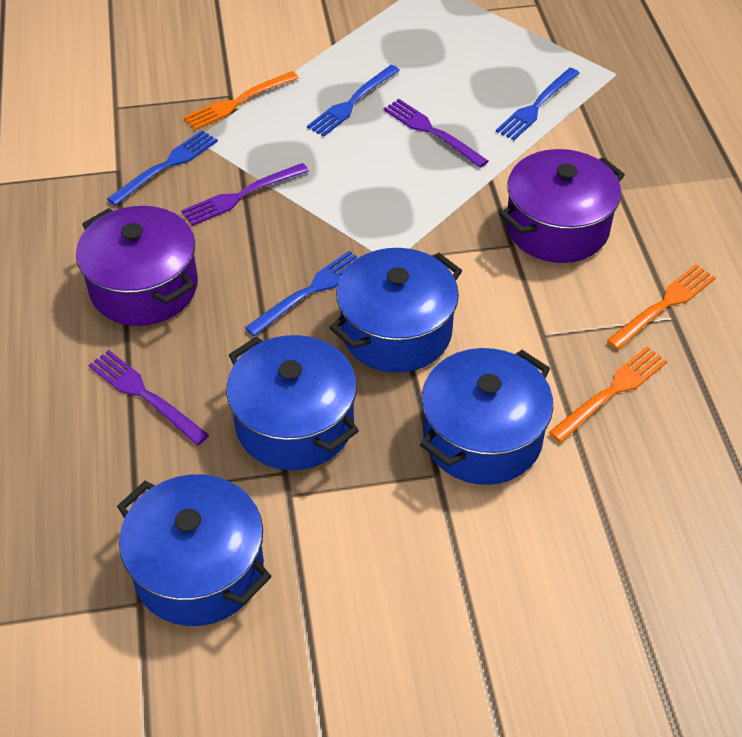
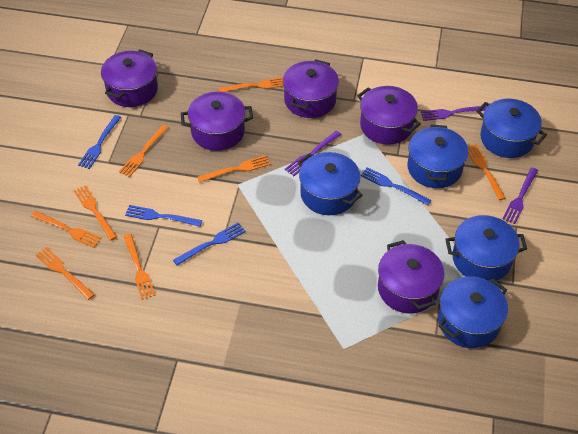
blue pot: 4 -> 5
orange fork: 3 -> 8
purple pot: 2 -> 5

